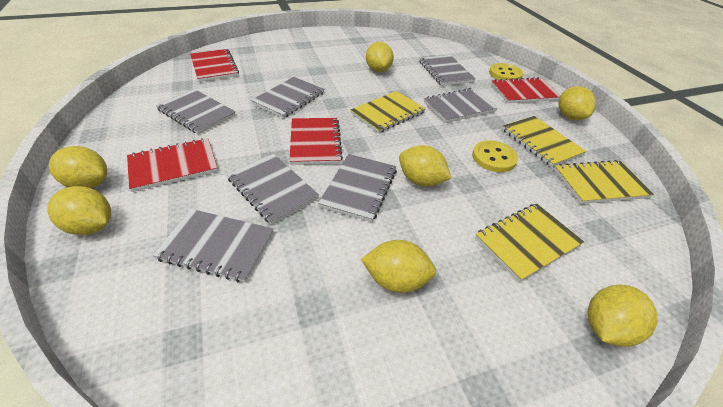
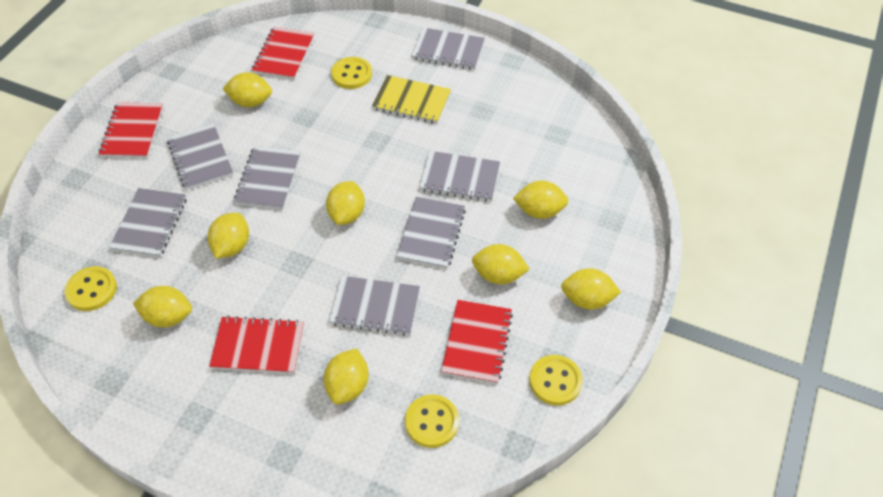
yellow button: 2 -> 4
yellow lemon: 7 -> 8
yellow notebook: 4 -> 1

